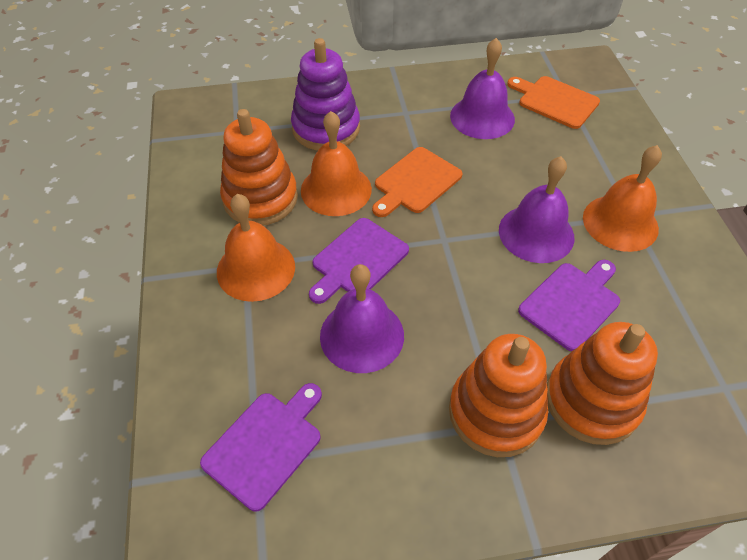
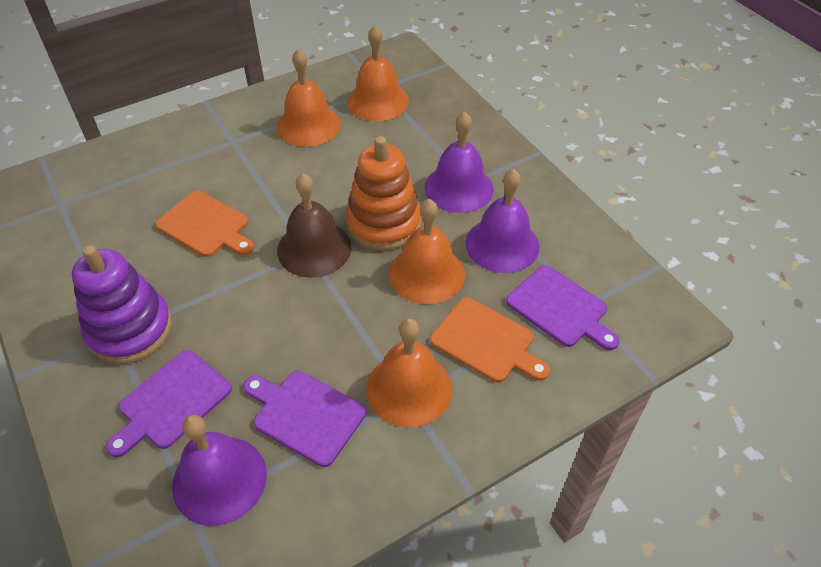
brown bell: 0 -> 1
orange bell: 3 -> 4
orange stacking toy: 3 -> 1

